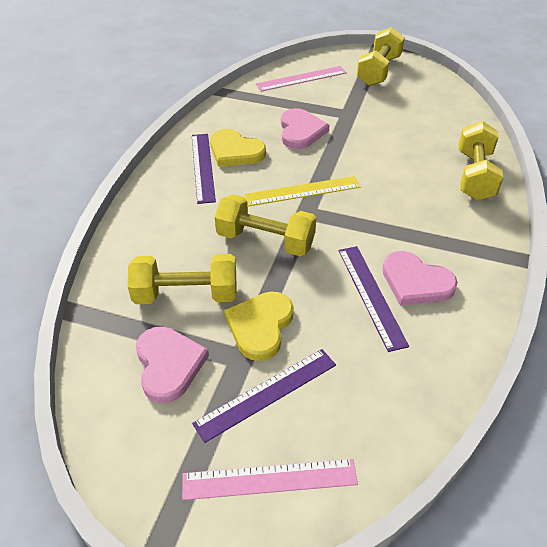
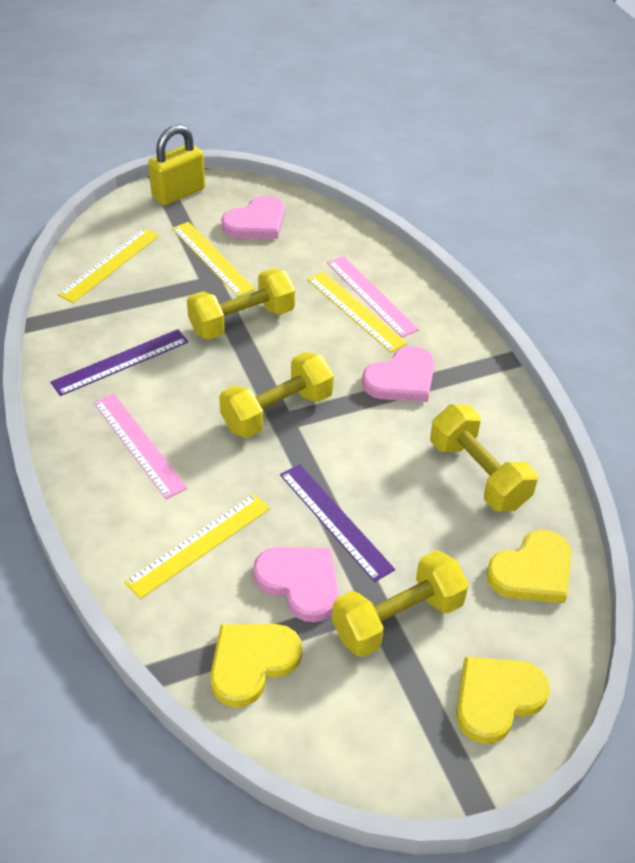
purple ruler: 3 -> 2
yellow heart: 2 -> 3
yellow padlock: 0 -> 1
yellow ruler: 1 -> 4

